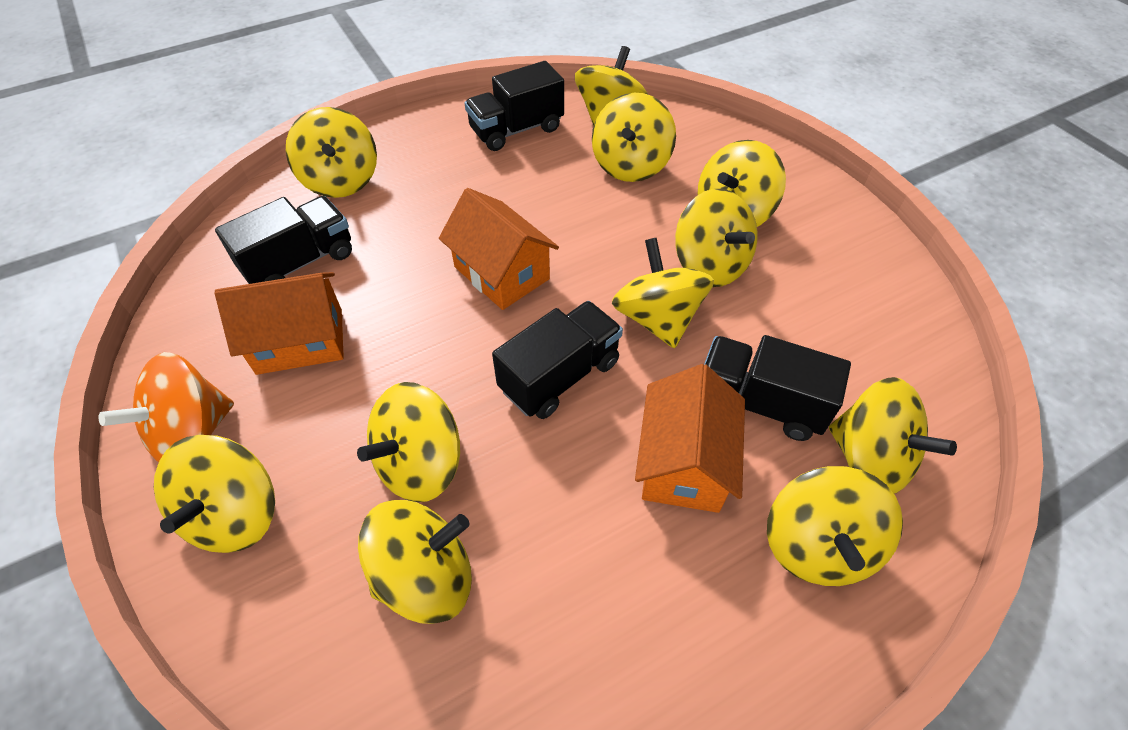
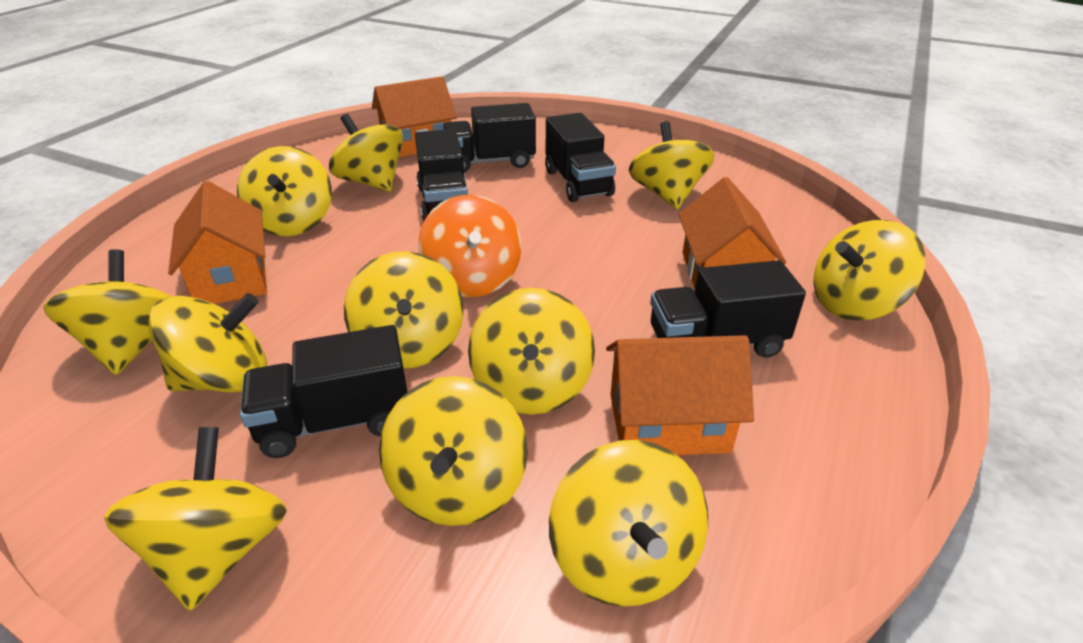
black truck: 4 -> 5
orange house: 3 -> 4

